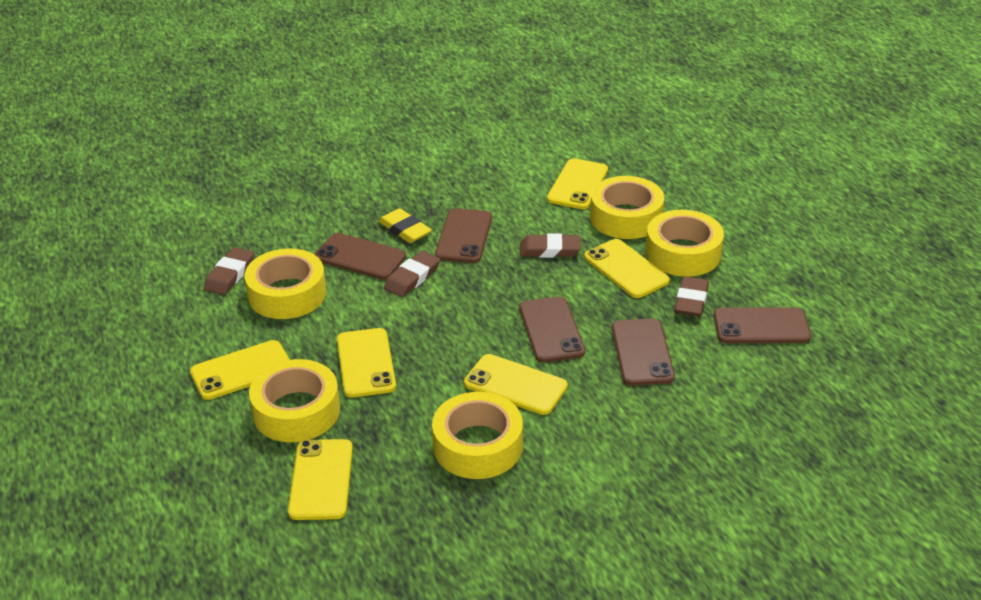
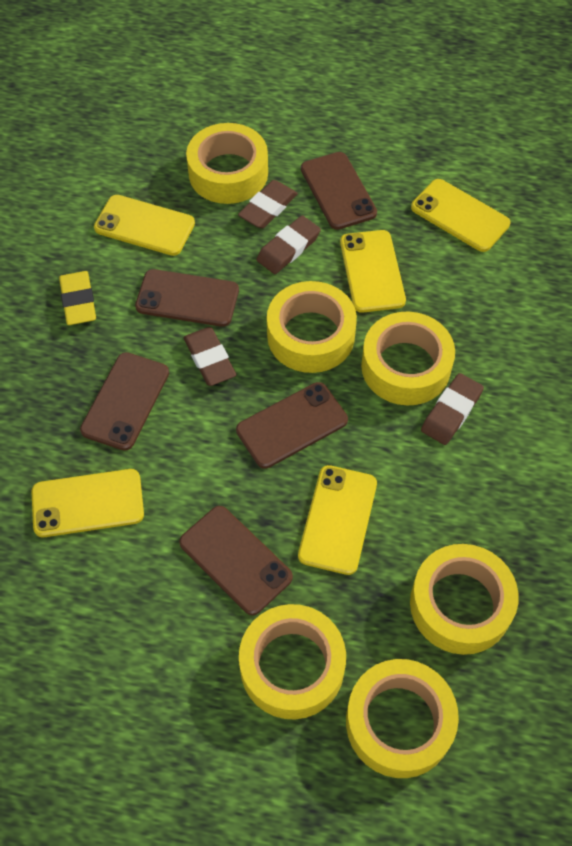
yellow phone: 6 -> 5
yellow tape: 5 -> 6

